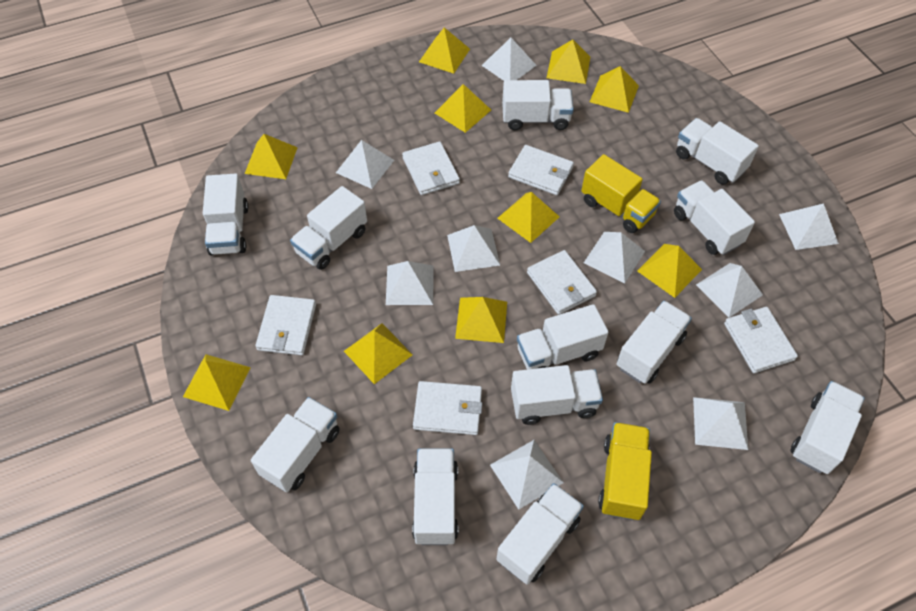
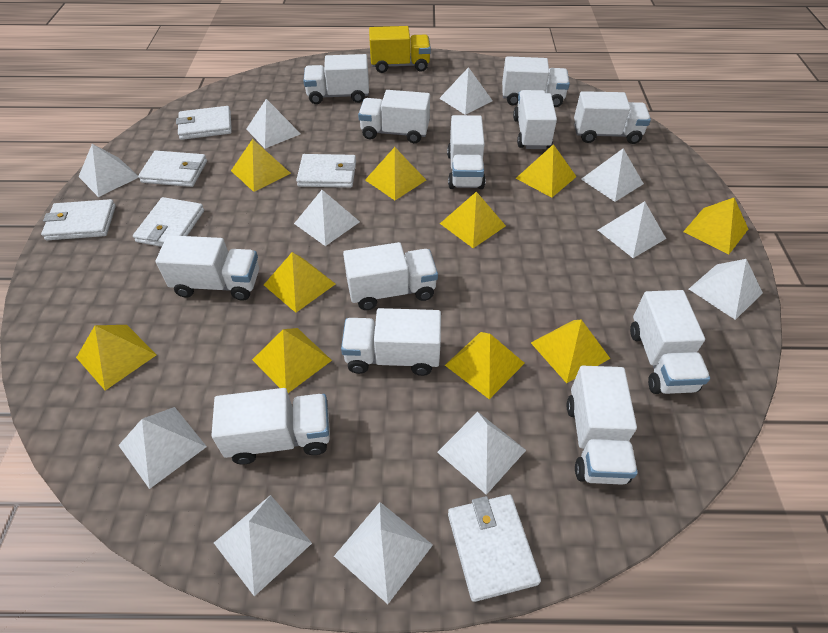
white pyramid: 9 -> 11
yellow truck: 2 -> 1

